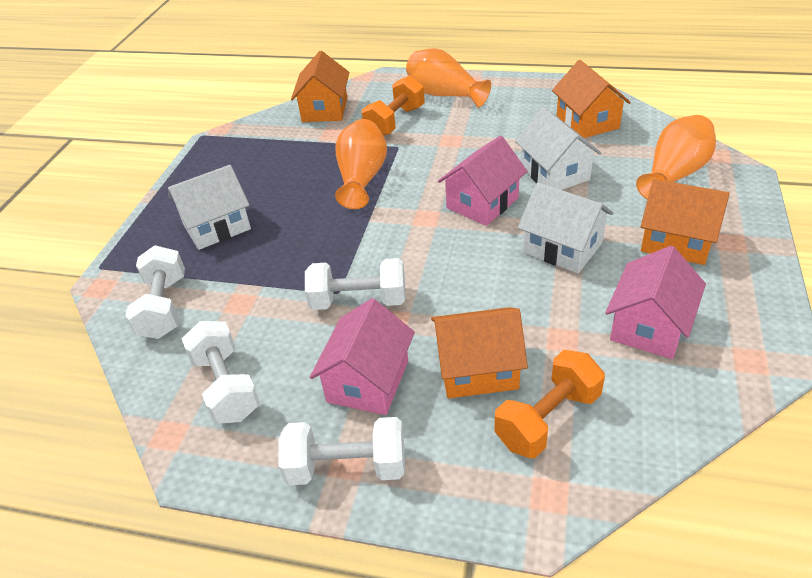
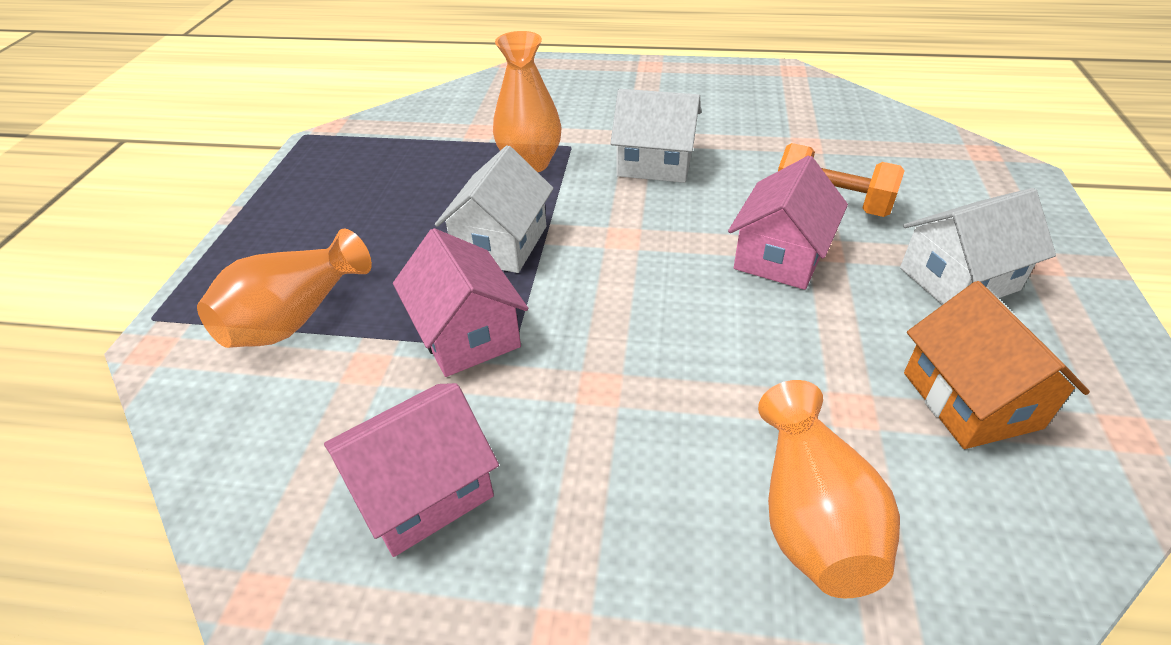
orange dumbbell: 2 -> 1
orange house: 4 -> 1
white dumbbell: 4 -> 0

